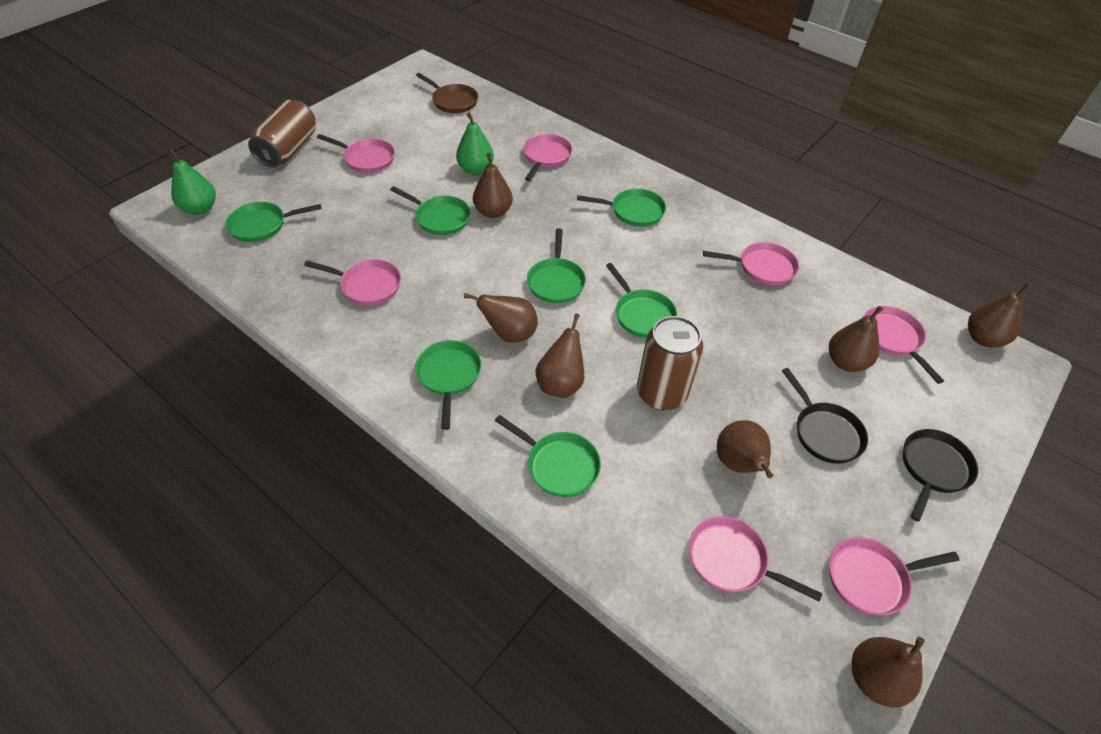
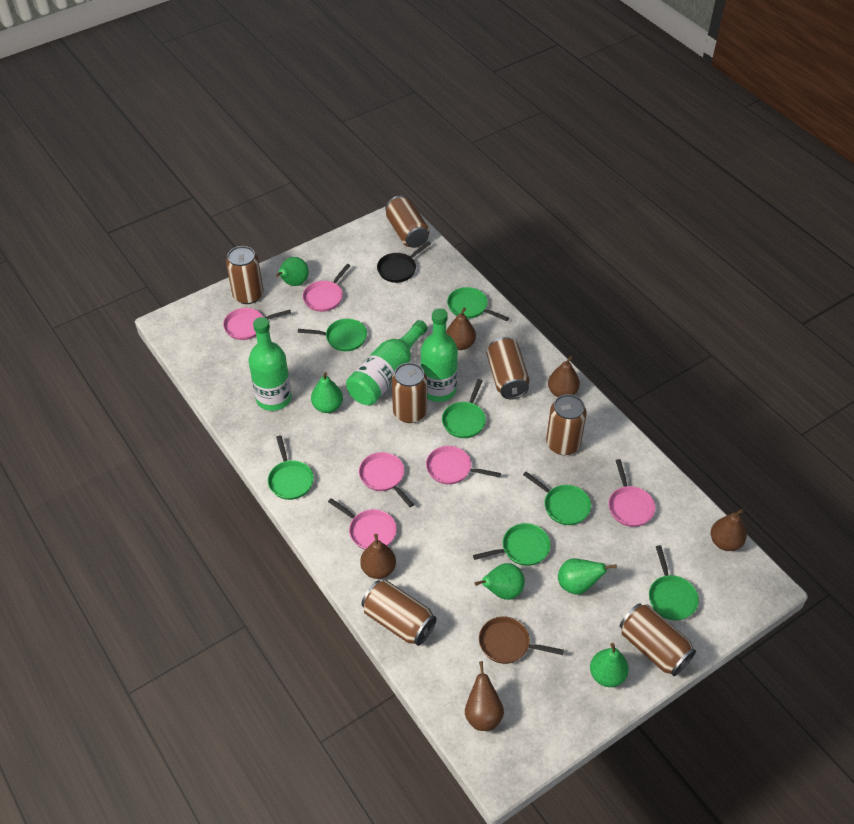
black pan: 2 -> 1
brown can: 2 -> 7
brown pear: 7 -> 5
green bottle: 0 -> 3
green pear: 2 -> 5
pink pan: 7 -> 6

